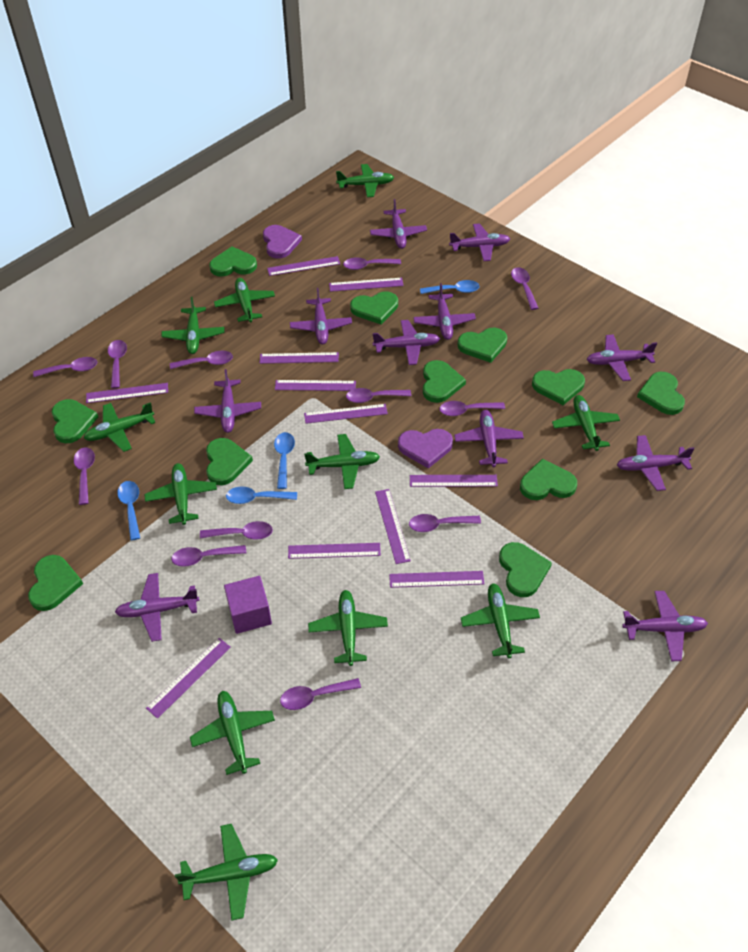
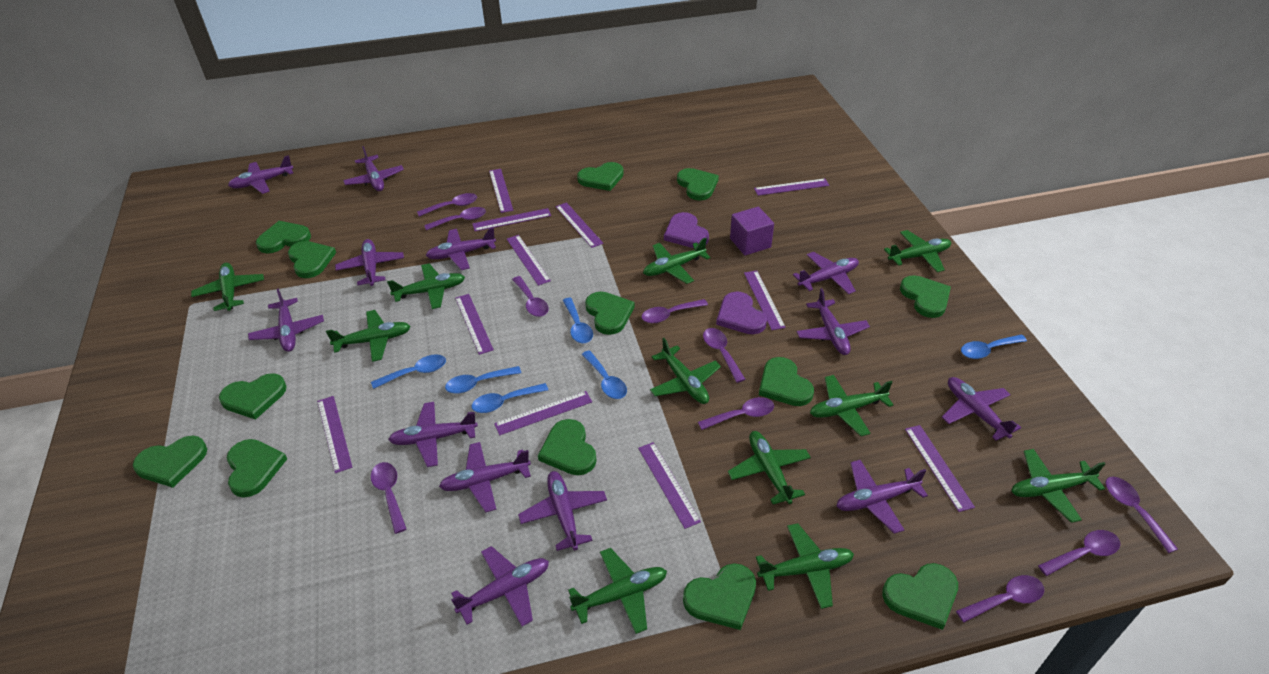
blue spoon: 4 -> 6
green heart: 11 -> 13
purple plane: 11 -> 13
purple spoon: 12 -> 10

